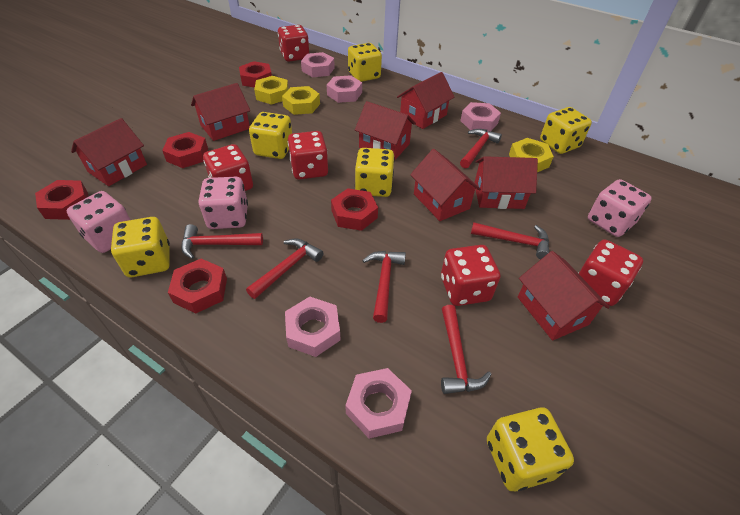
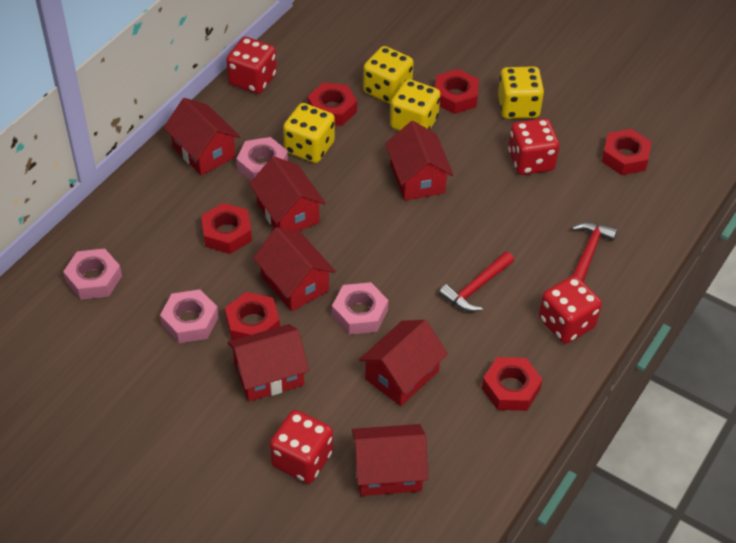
pink dice: 3 -> 0
pink nut: 5 -> 4
red dice: 5 -> 4
red hammer: 6 -> 2
red nut: 5 -> 6
yellow dice: 6 -> 4
yellow nut: 3 -> 0

